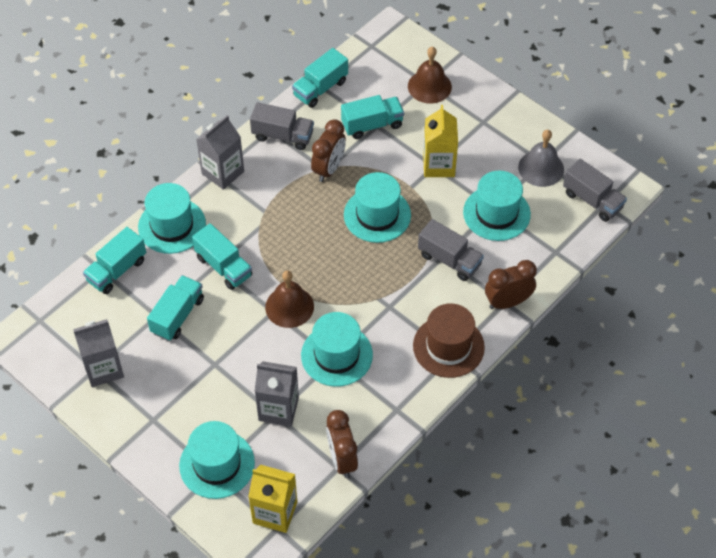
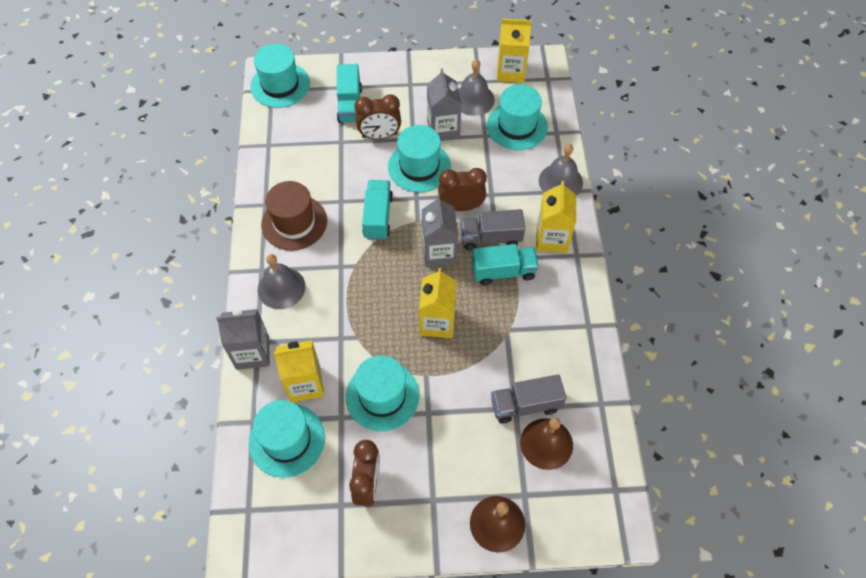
grey bell: 1 -> 3
grey truck: 3 -> 2
turquoise truck: 5 -> 3
yellow carton: 2 -> 4

